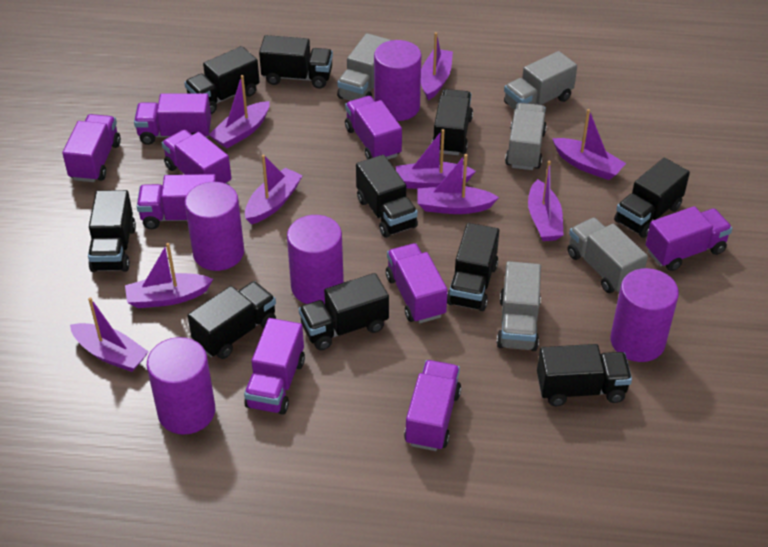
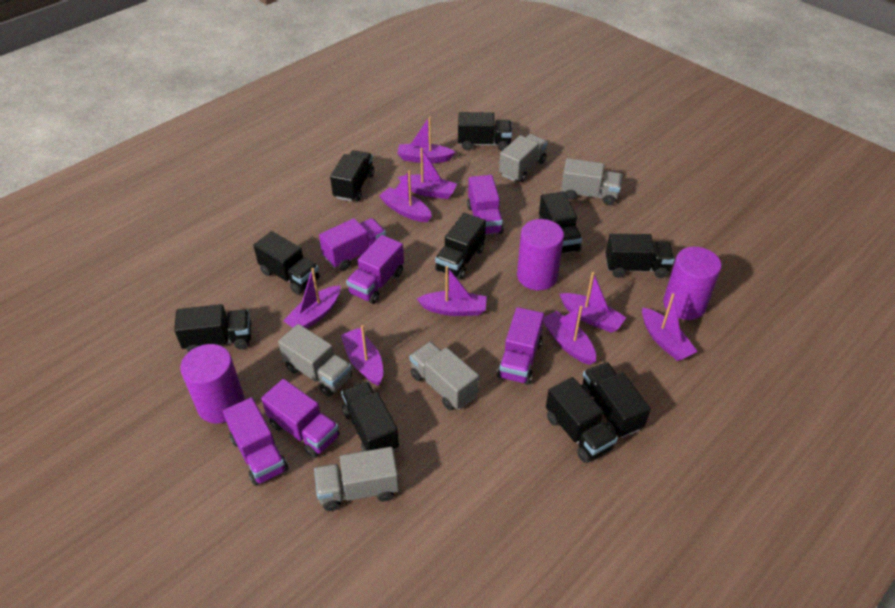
purple cylinder: 5 -> 3
purple truck: 9 -> 6

